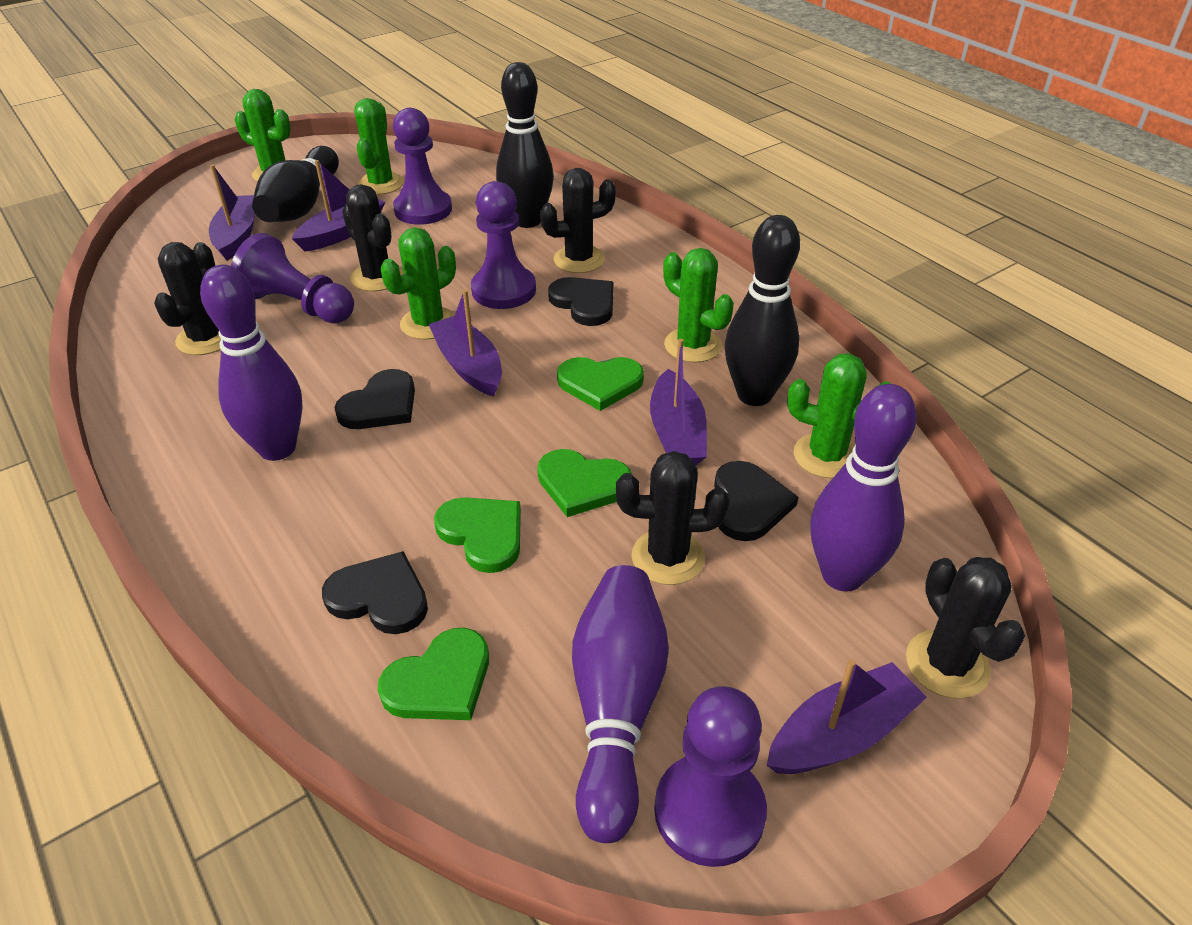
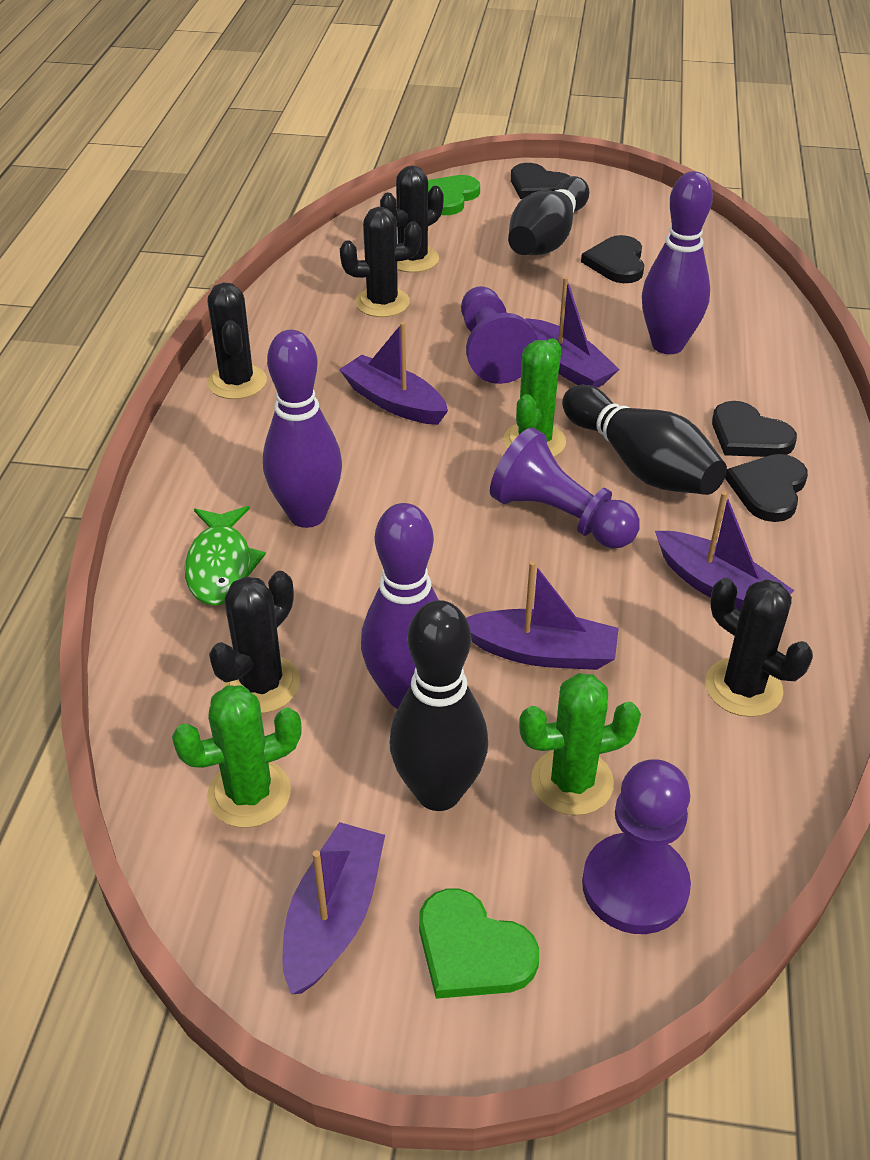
green cactus: 5 -> 3
green fish: 0 -> 1
green heart: 4 -> 2
purple pawn: 4 -> 3

